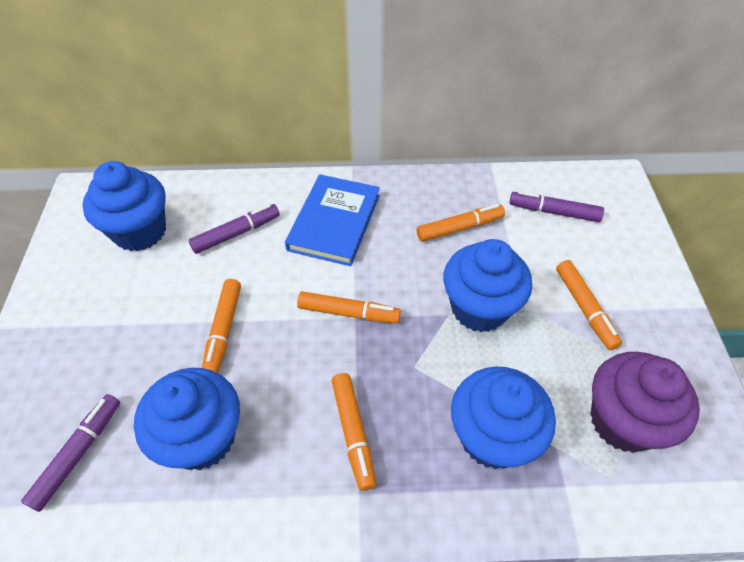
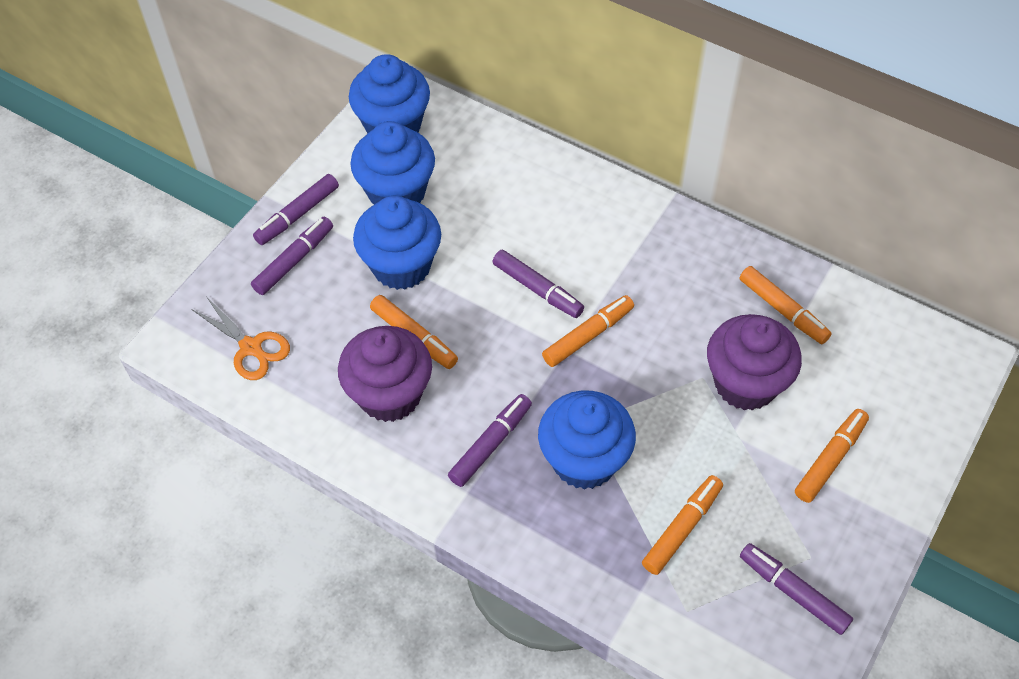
blue book: 1 -> 0
orange scissors: 0 -> 1
purple cupcake: 1 -> 2
purple marker: 3 -> 5

